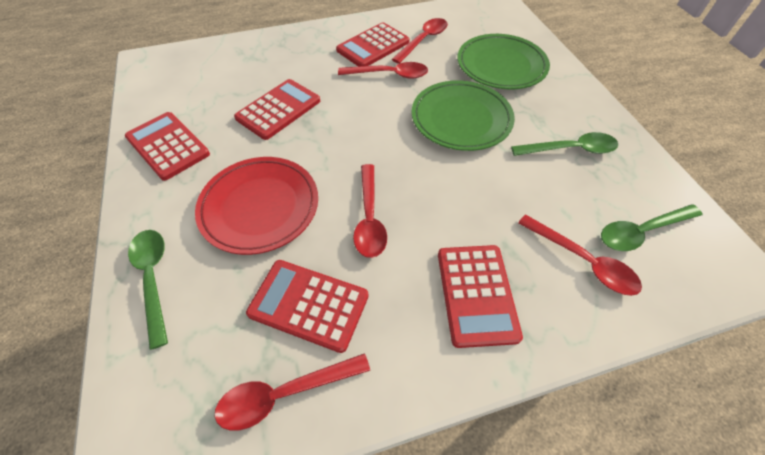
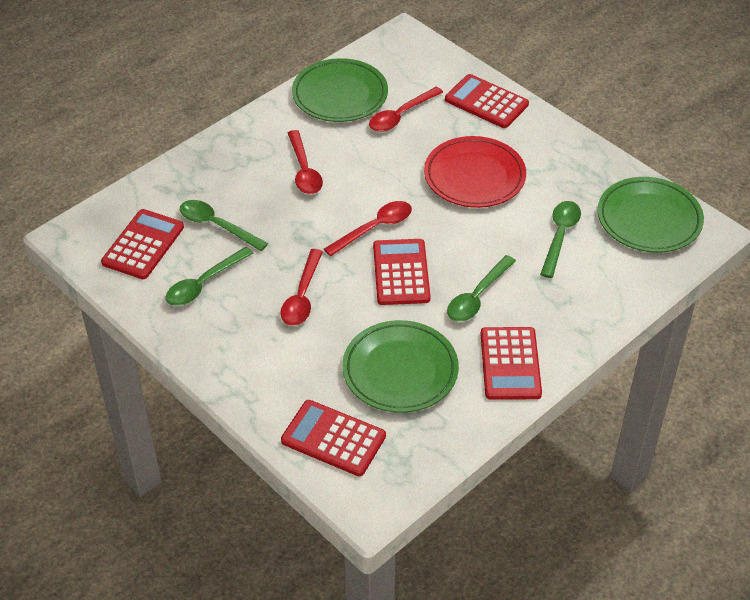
green plate: 2 -> 3
green spoon: 3 -> 4
red spoon: 5 -> 4

